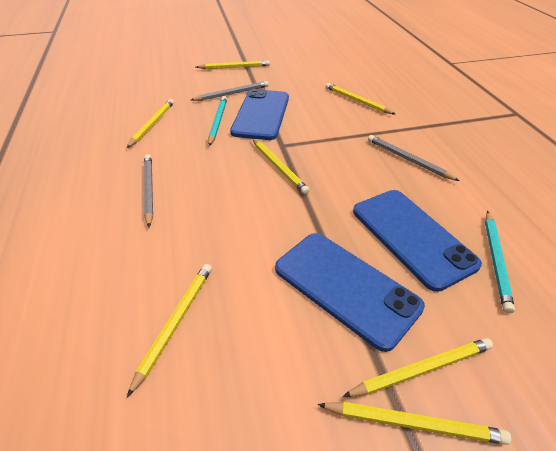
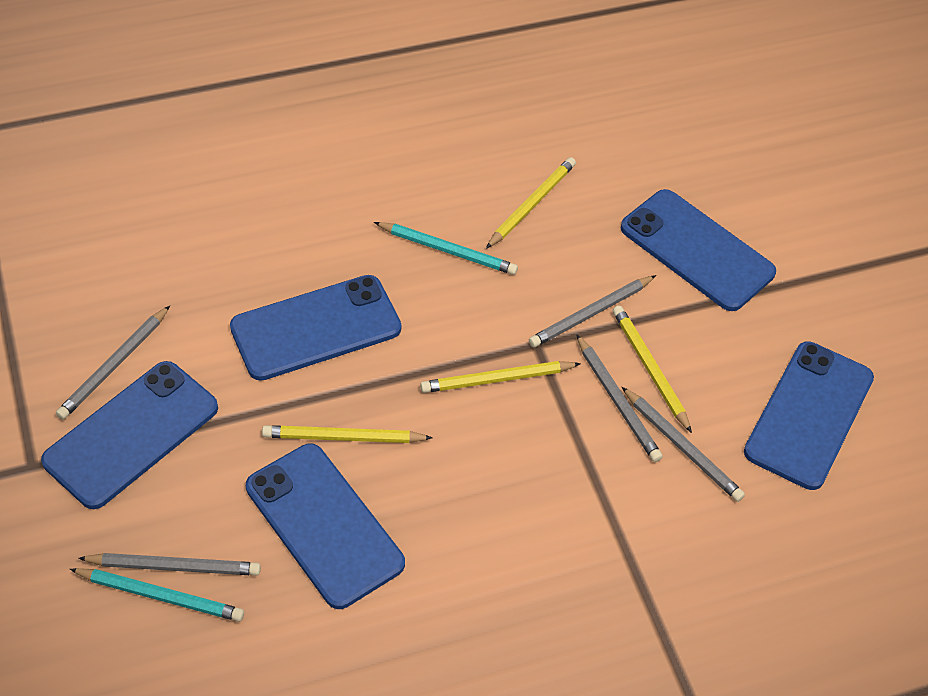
blue phone: 3 -> 5
grey pencil: 3 -> 5
yellow pencil: 7 -> 4

